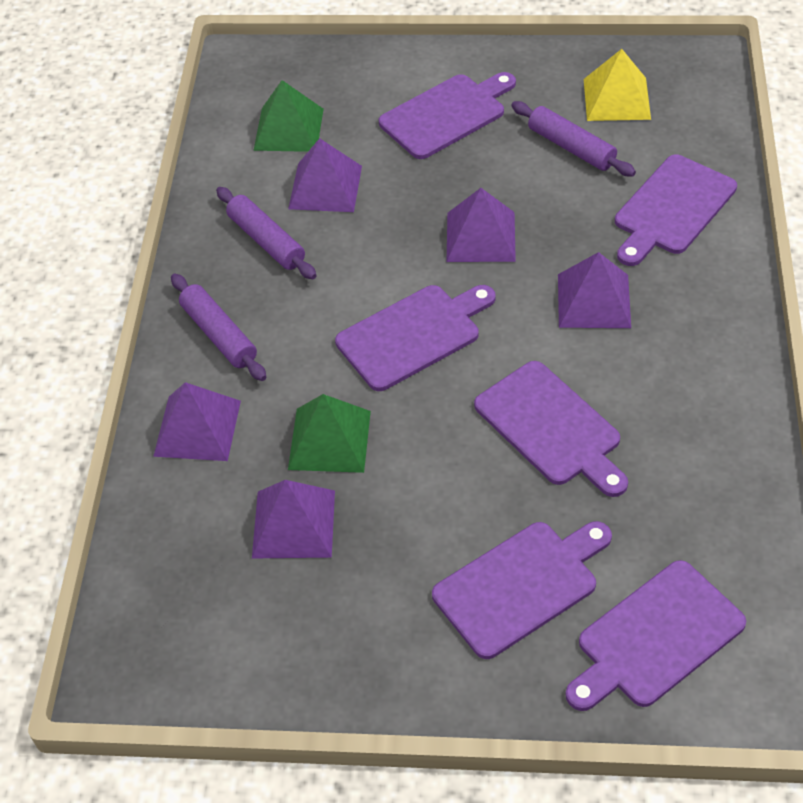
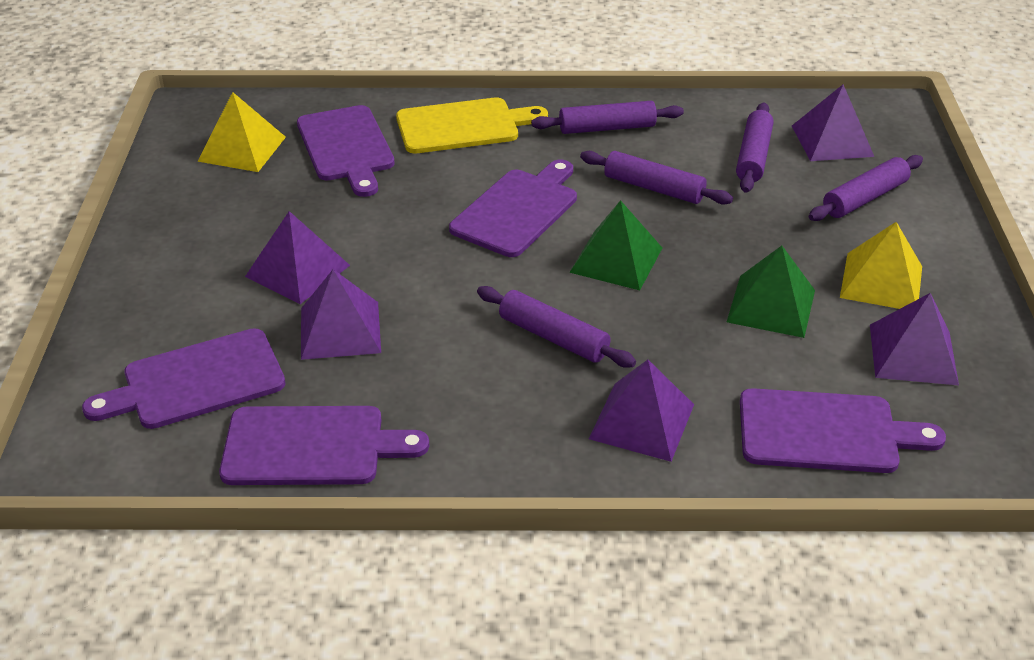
purple cutting board: 6 -> 5
purple rolling pin: 3 -> 5
yellow cutting board: 0 -> 1
yellow pyramid: 1 -> 2

